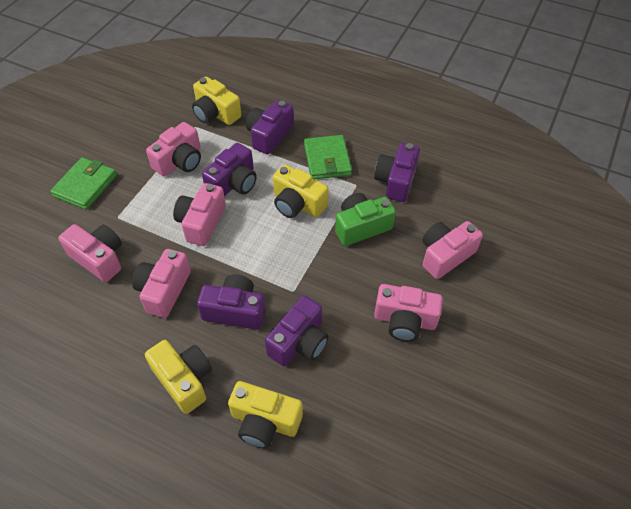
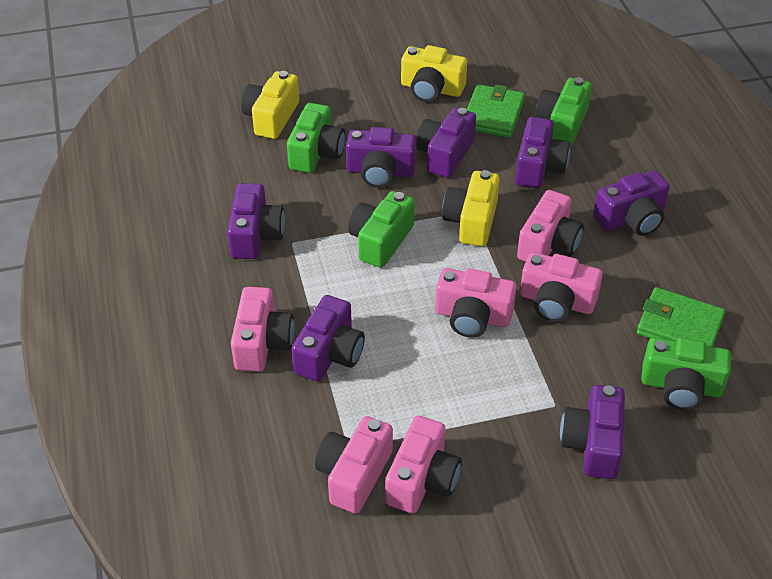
green camera: 1 -> 4
purple camera: 5 -> 7
yellow camera: 4 -> 3

